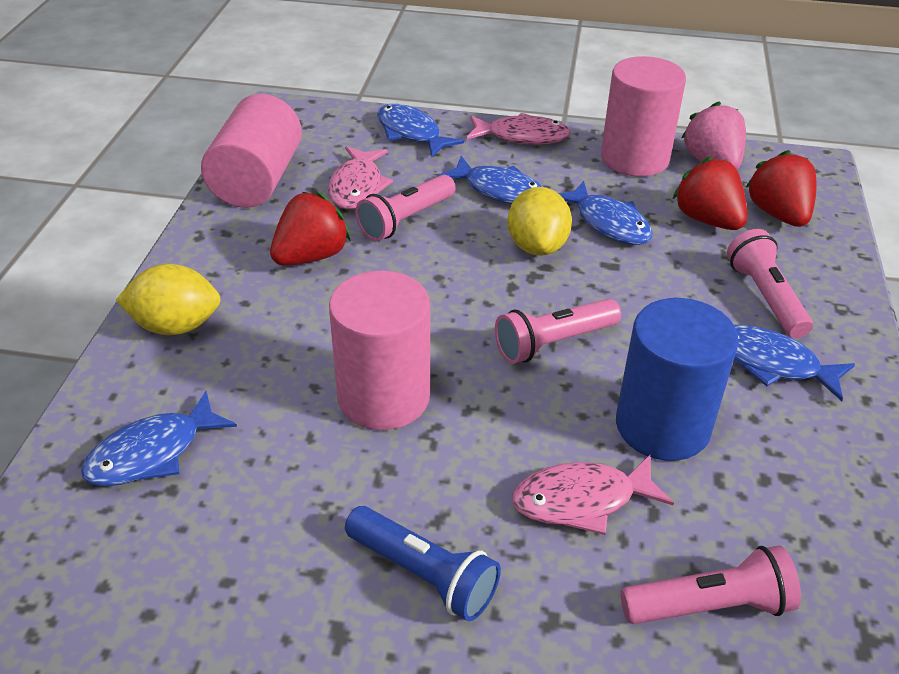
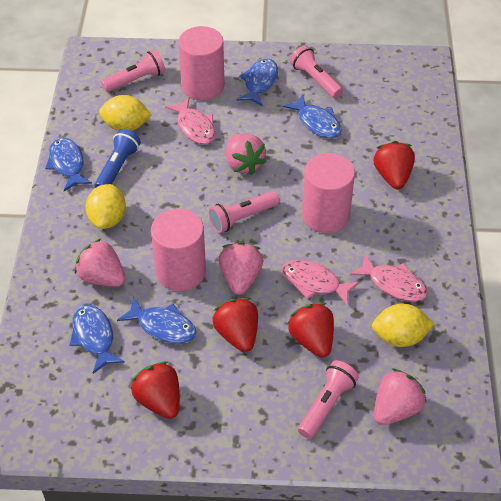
blue cylinder: 1 -> 0
pink strawberry: 1 -> 4
red strawberry: 3 -> 4
yellow lemon: 2 -> 3

